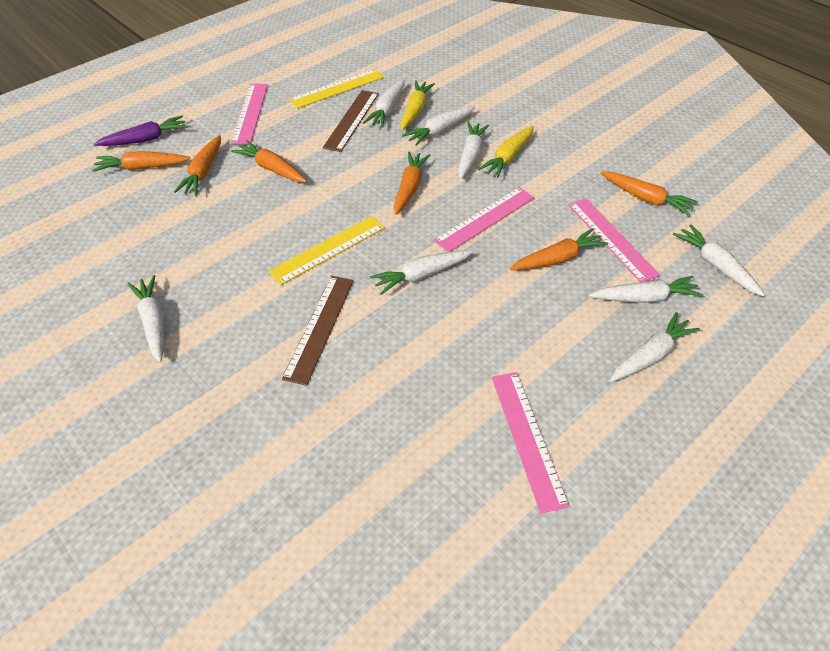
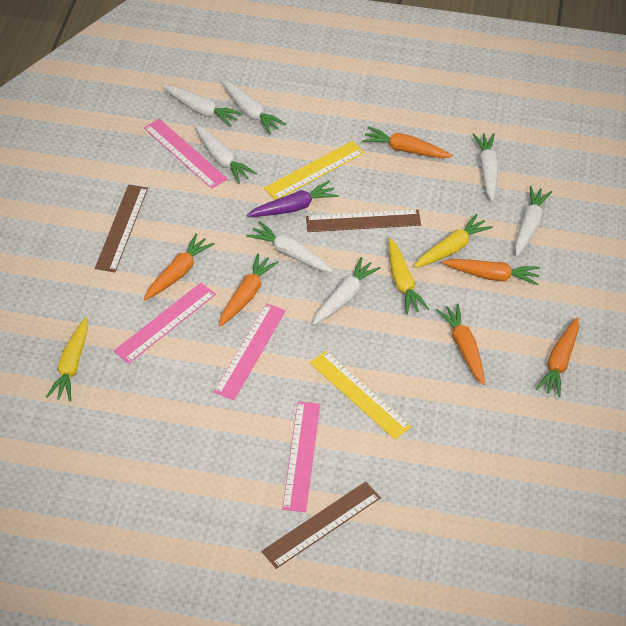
brown ruler: 2 -> 3
white carrot: 8 -> 7
yellow carrot: 2 -> 3

